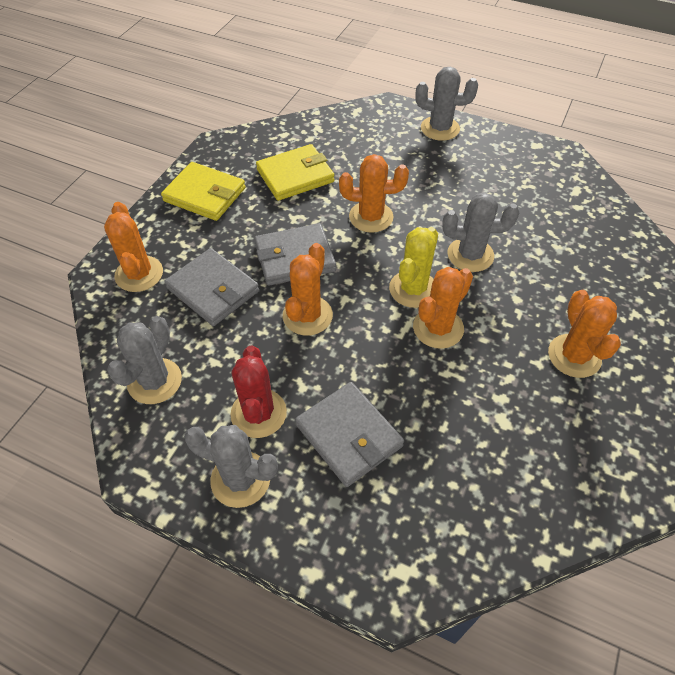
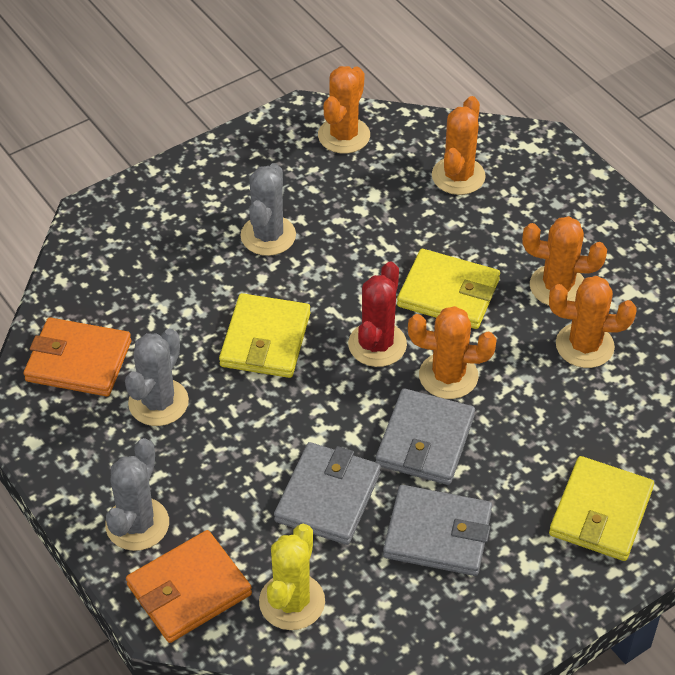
grey cactus: 4 -> 3
orange wallet: 0 -> 2
yellow wallet: 2 -> 3

